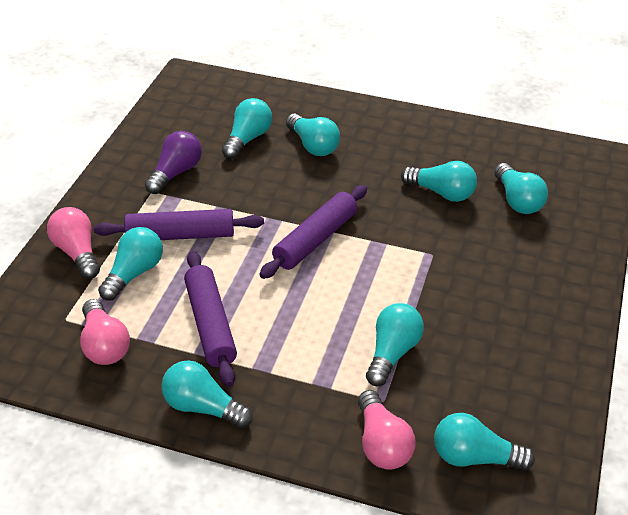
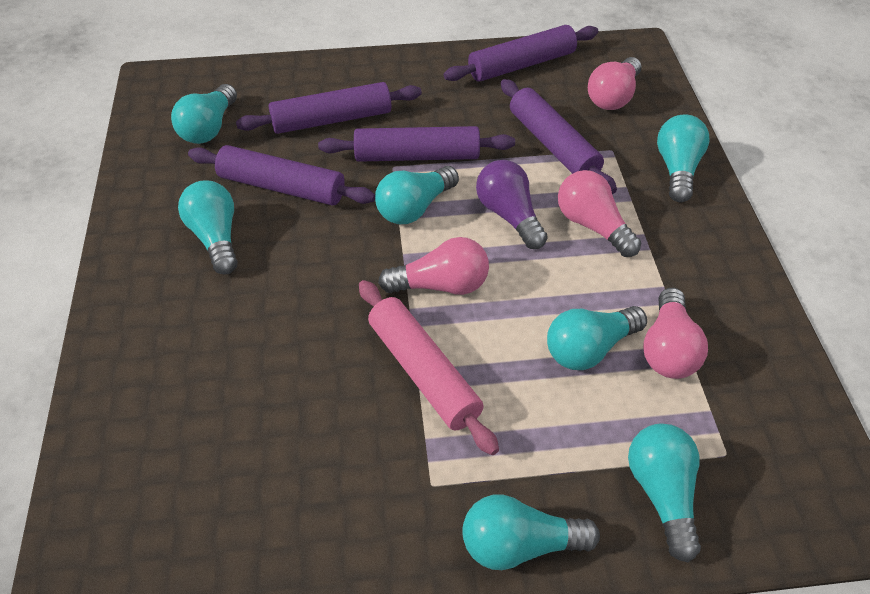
pink light bulb: 3 -> 4
pink rolling pin: 0 -> 1
purple rolling pin: 3 -> 5
turquoise light bulb: 8 -> 7

